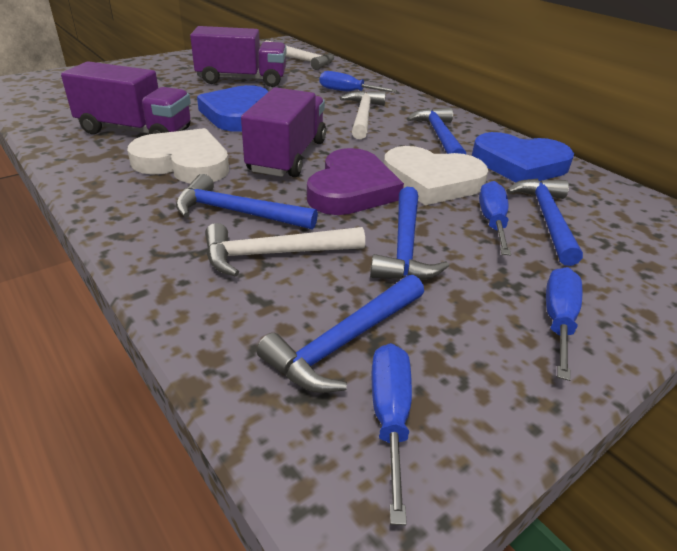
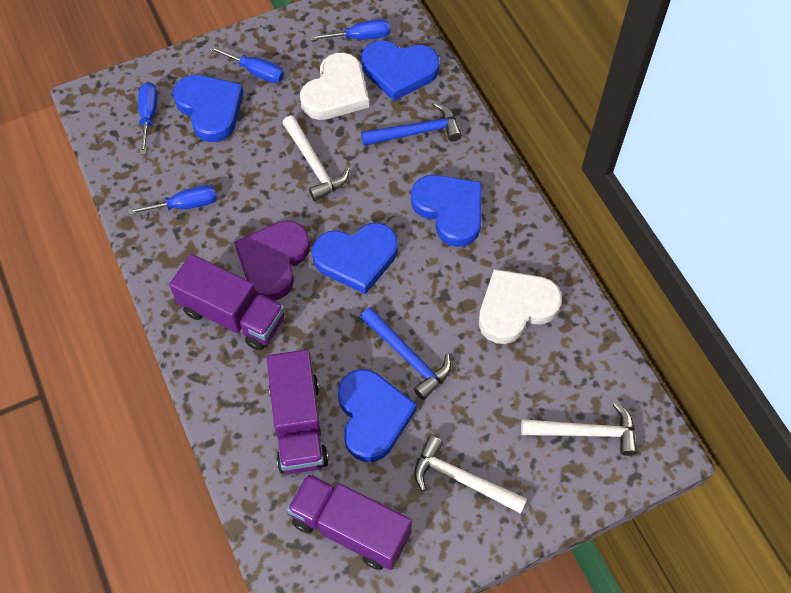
blue hammer: 5 -> 2
blue heart: 2 -> 5

